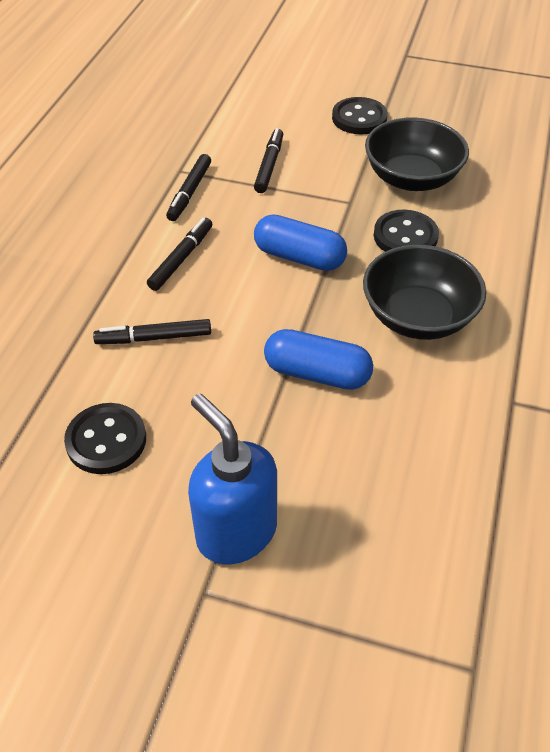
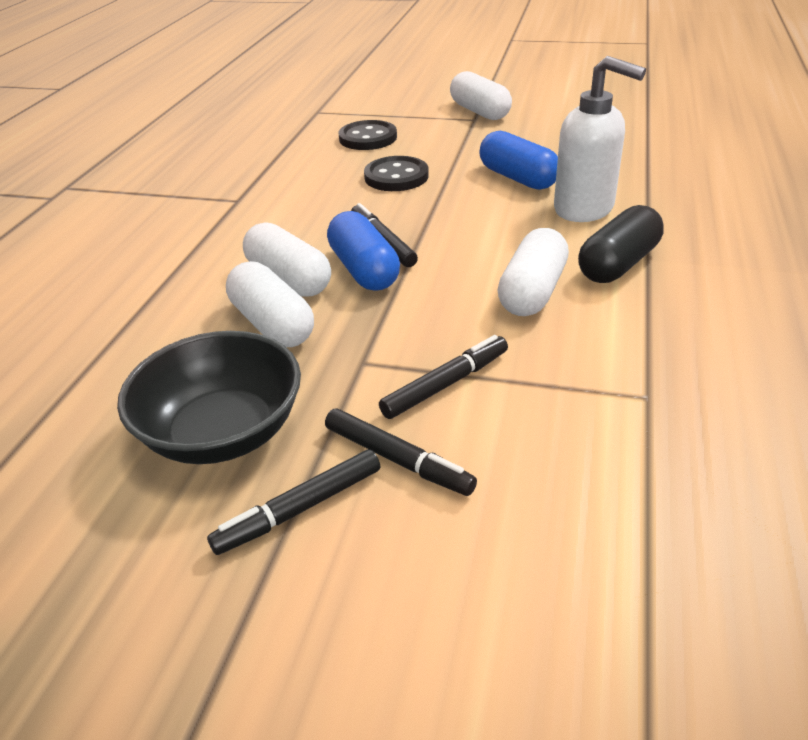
black bowl: 2 -> 1
black button: 3 -> 2
black capsule: 0 -> 1
blue soap dispenser: 1 -> 0
white capsule: 0 -> 4
white soap dispenser: 0 -> 1

